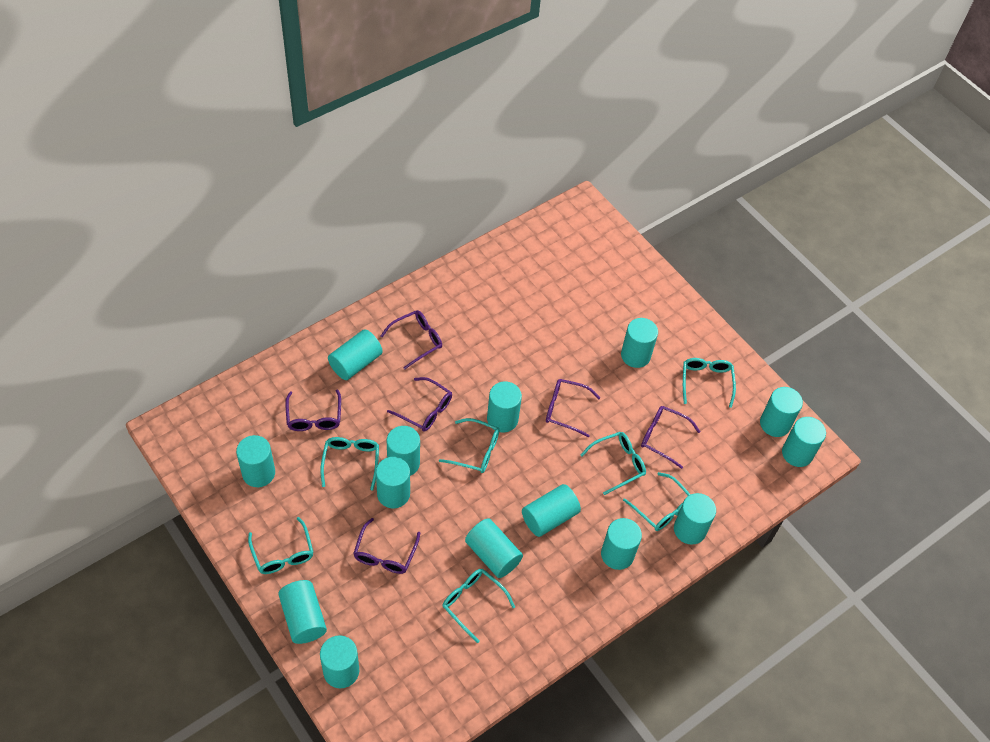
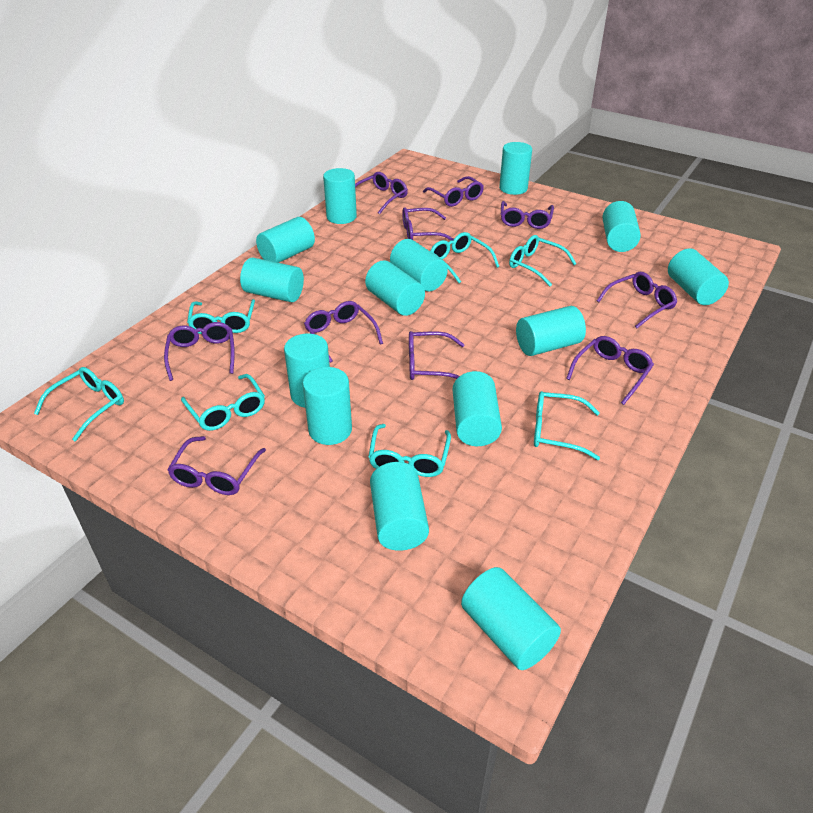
purple glasses: 6 -> 10

